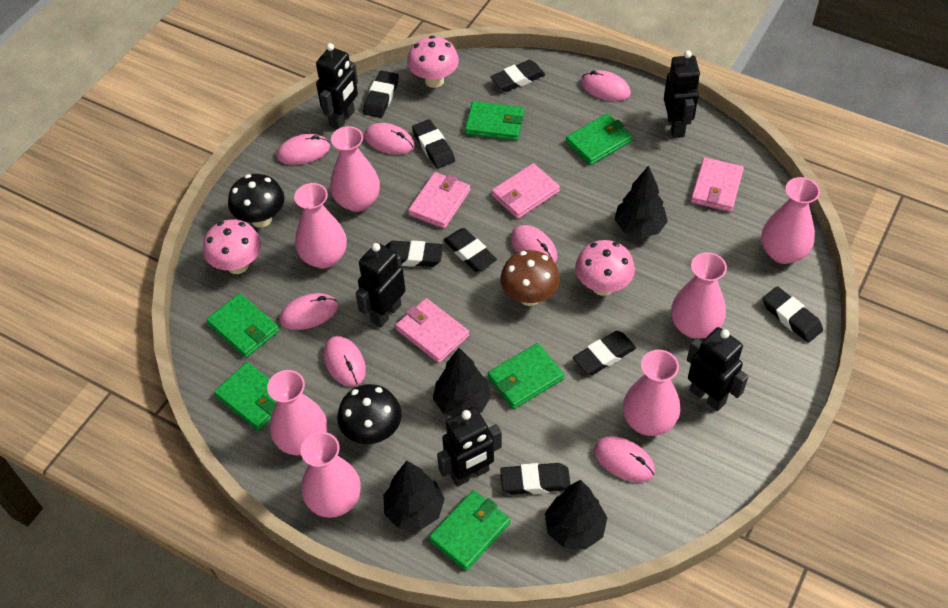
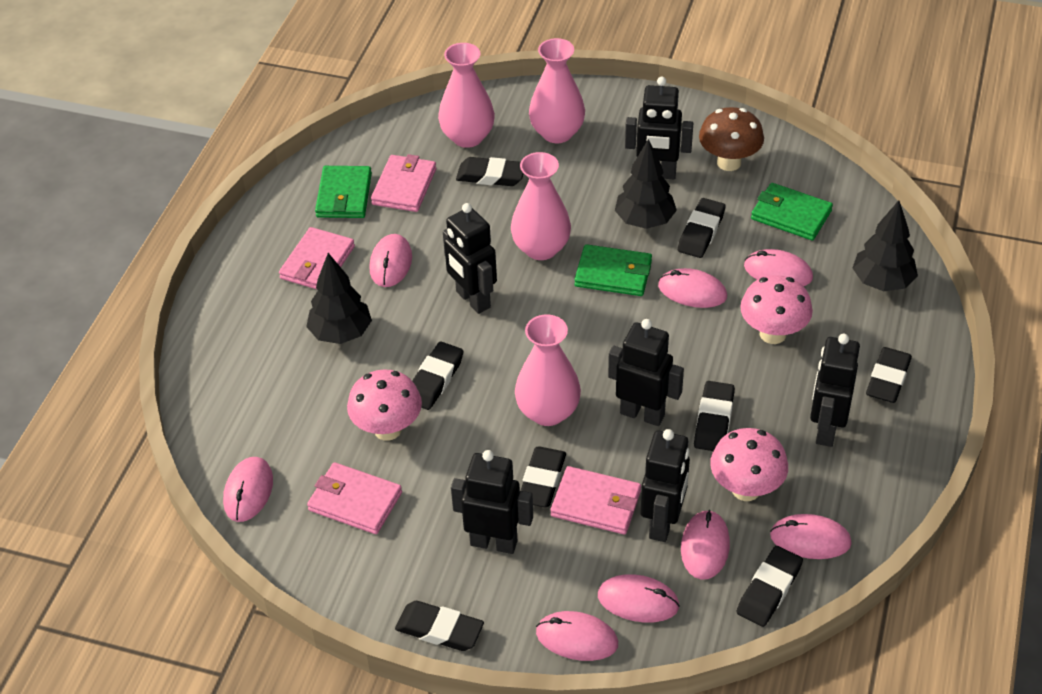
black mushroom: 2 -> 0
black robot: 5 -> 6
black tree: 4 -> 3
green wallet: 6 -> 3
pink mouse: 7 -> 8
pink vase: 7 -> 4

